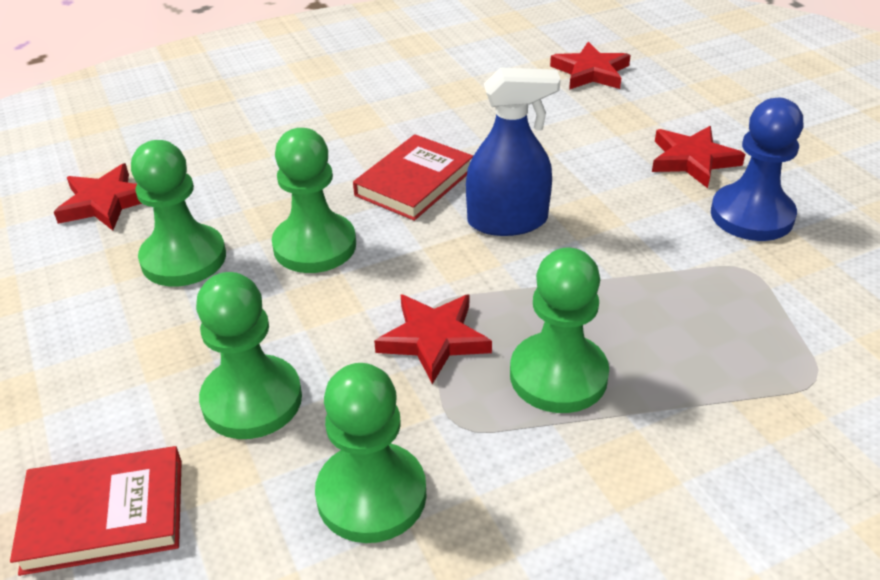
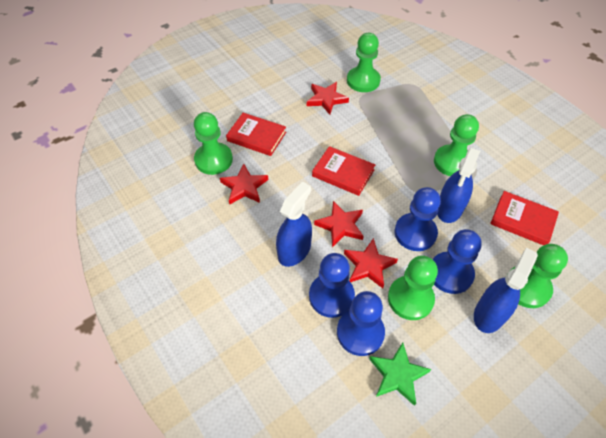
blue pawn: 1 -> 4
blue spray bottle: 1 -> 3
green star: 0 -> 1
red book: 2 -> 3

